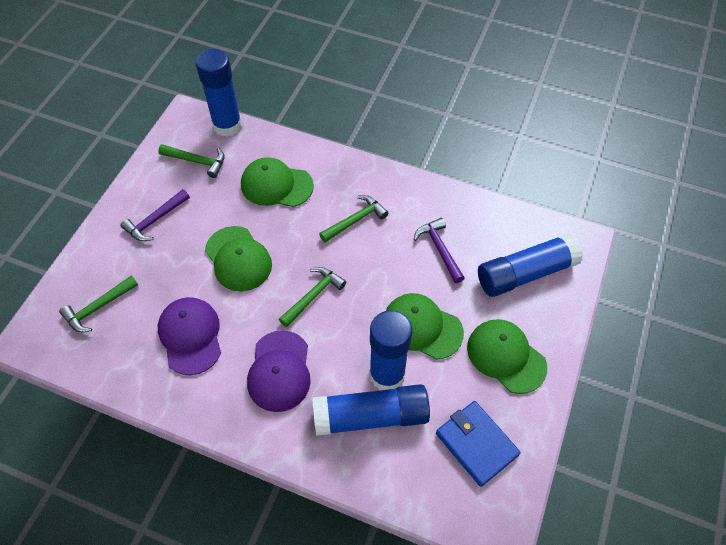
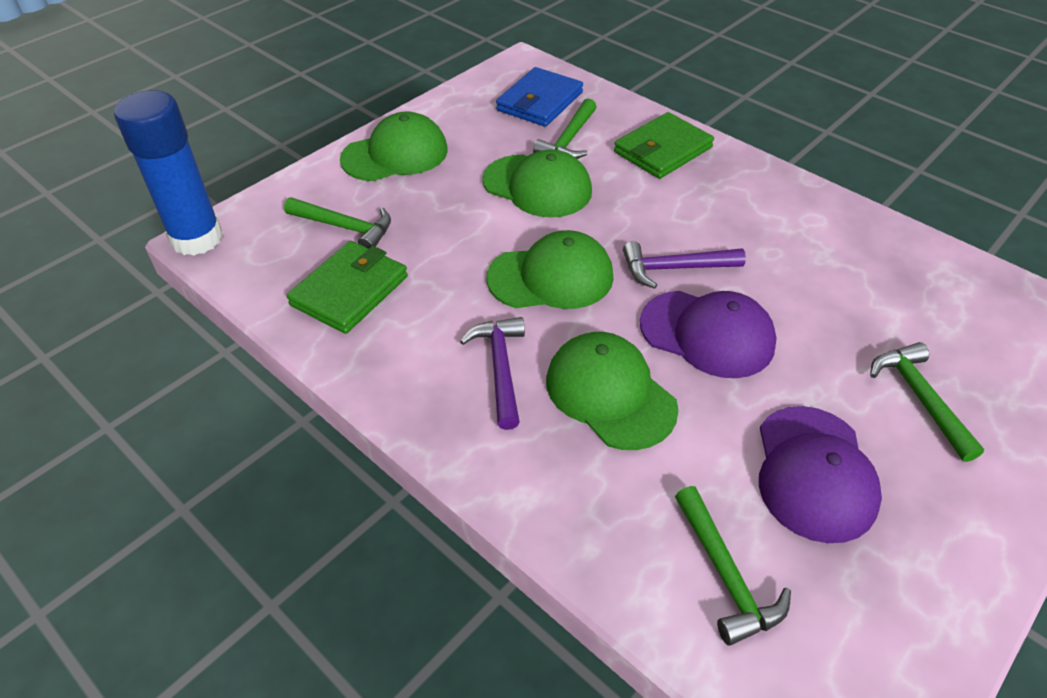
blue glue stick: 4 -> 1
green wallet: 0 -> 2

